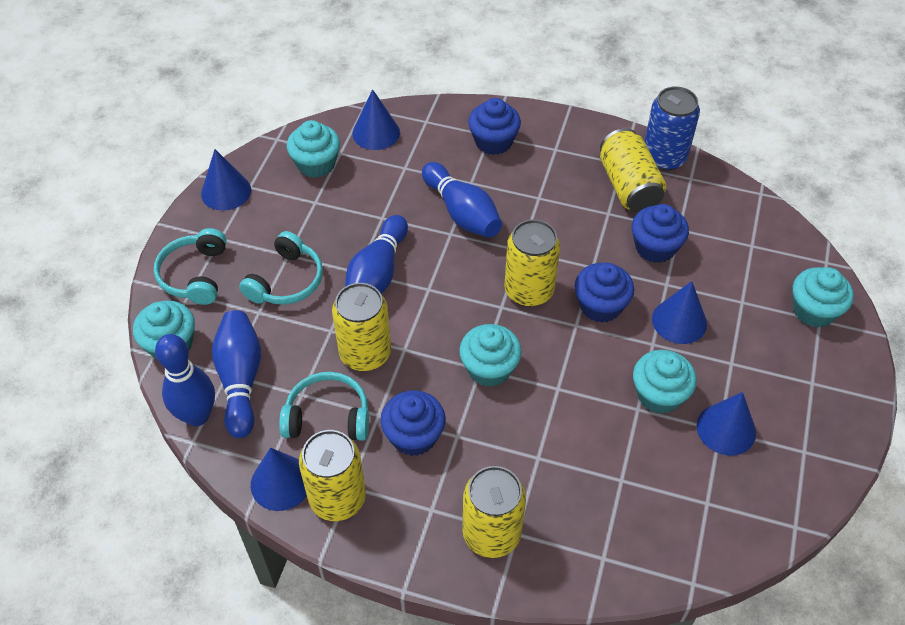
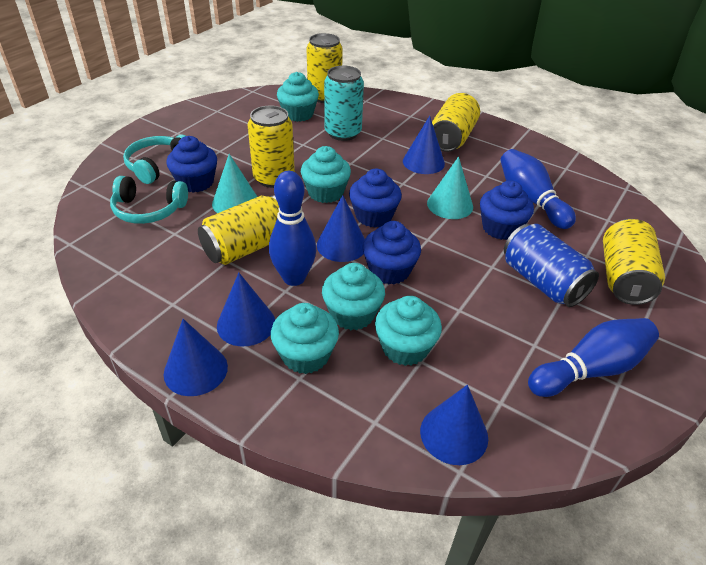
blue bowling pin: 4 -> 3
turquoise can: 0 -> 1
turquoise cone: 0 -> 2
turquoise headphones: 3 -> 2

